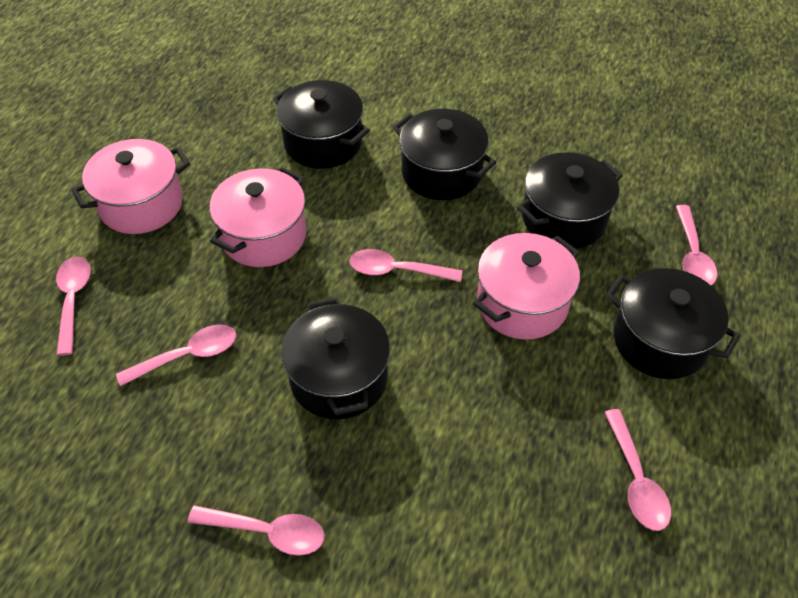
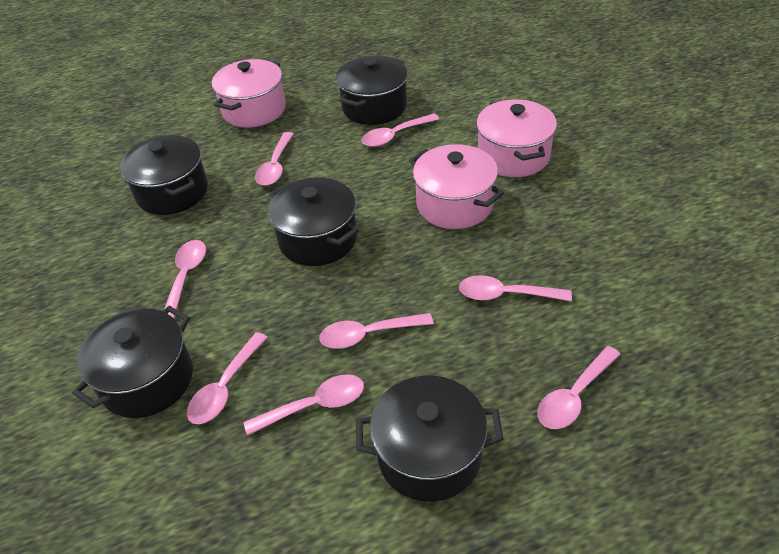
pink spoon: 6 -> 8

